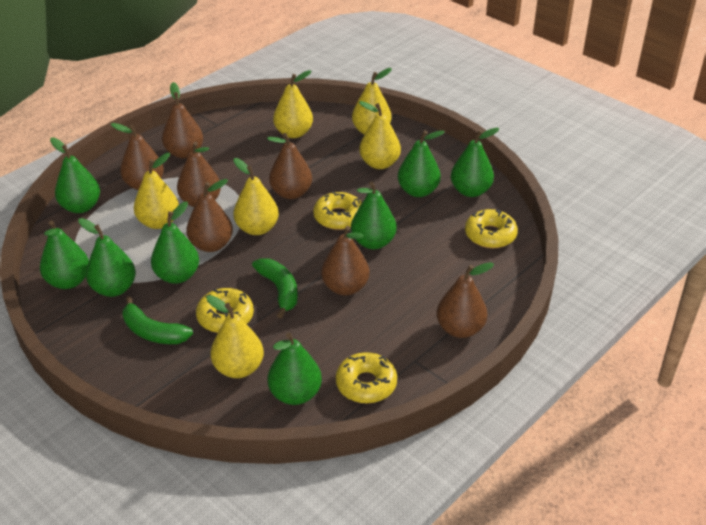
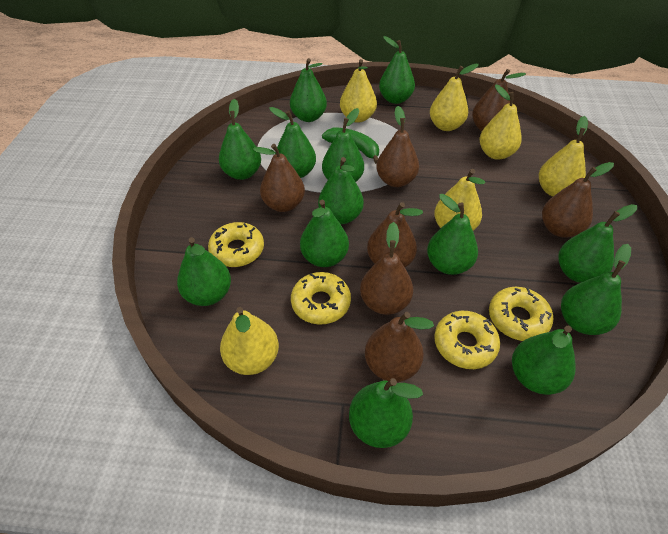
green banana: 2 -> 1
green pear: 8 -> 13

